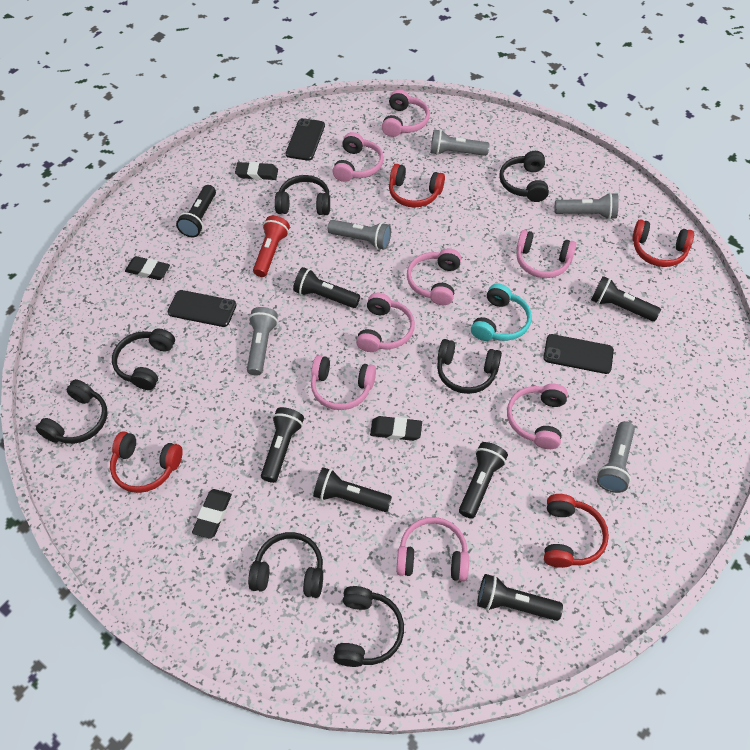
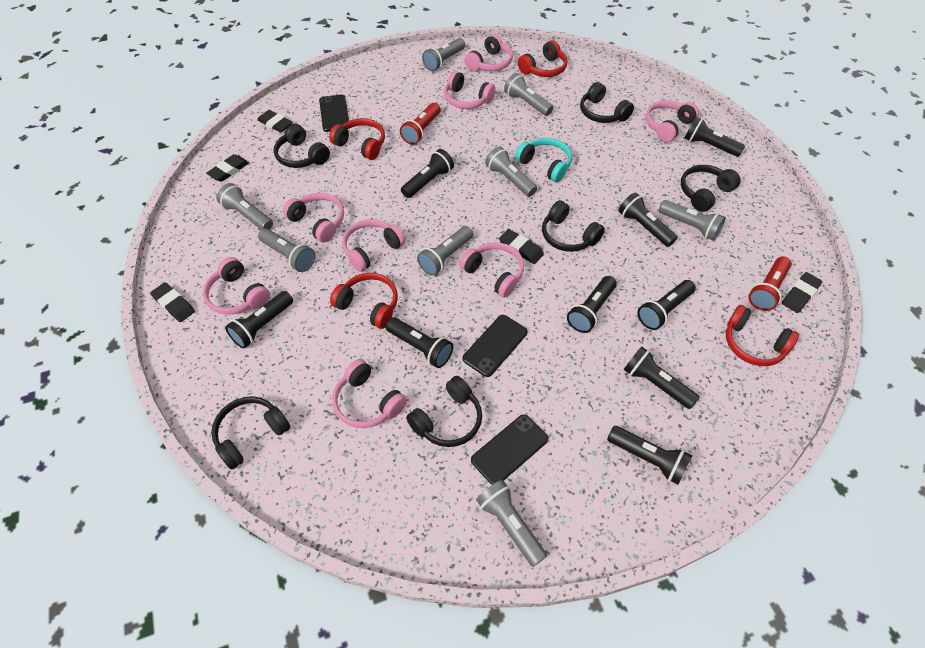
black eraser: 4 -> 5
black flashlight: 7 -> 9
black headphones: 7 -> 6
grey flashlight: 5 -> 8
red flashlight: 1 -> 2

